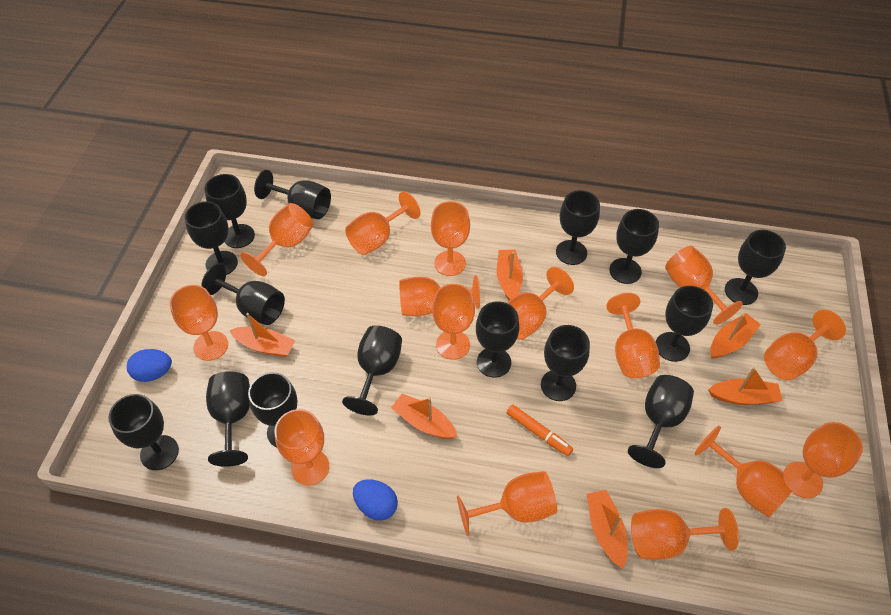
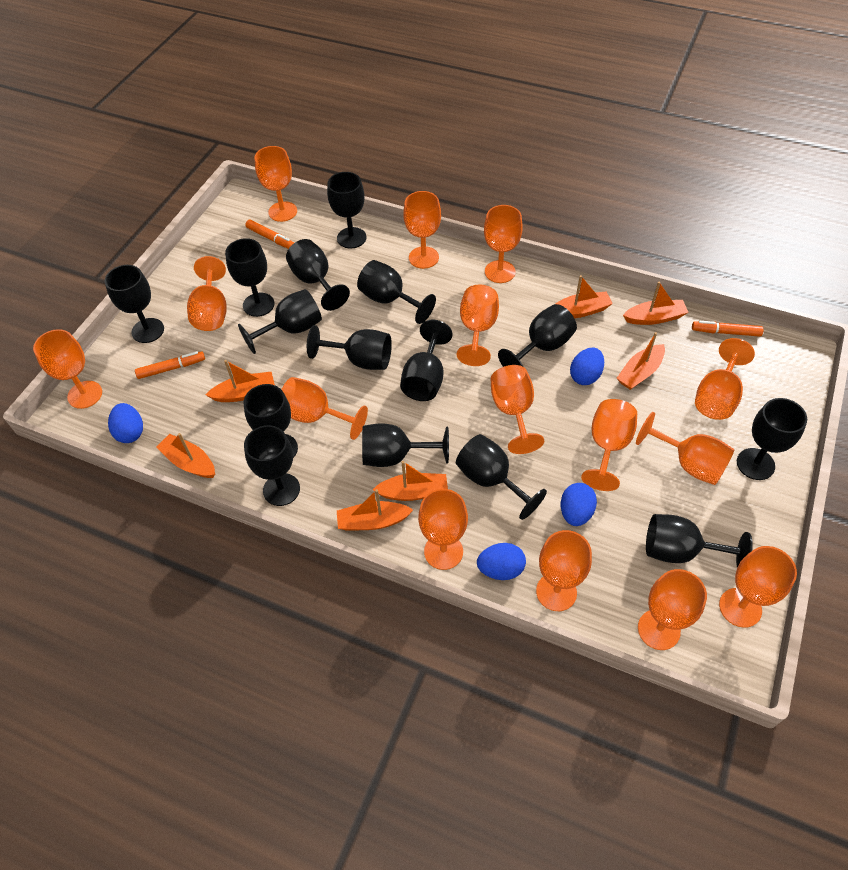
blue egg: 2 -> 4
orange boat: 6 -> 7
orange marker: 1 -> 3

